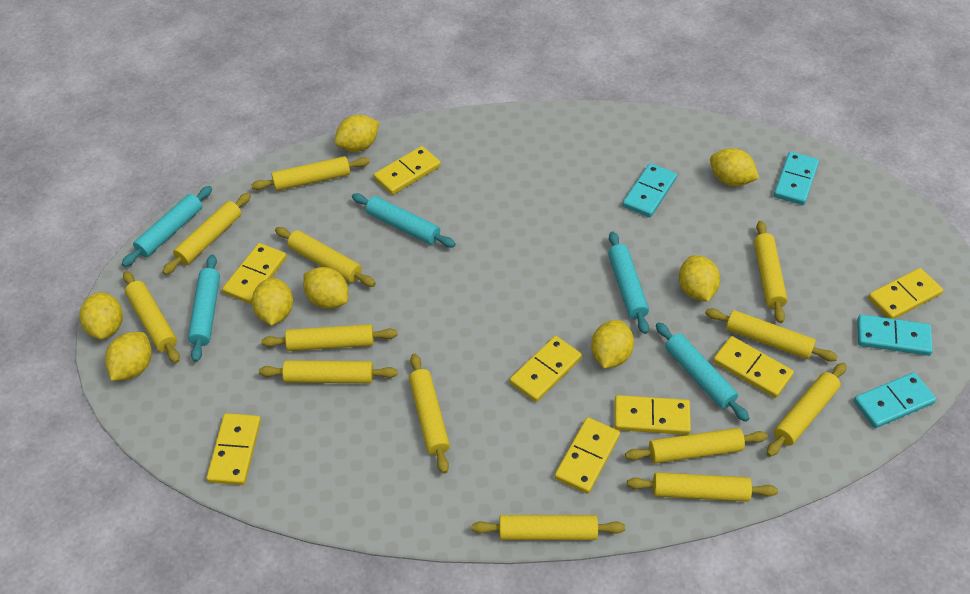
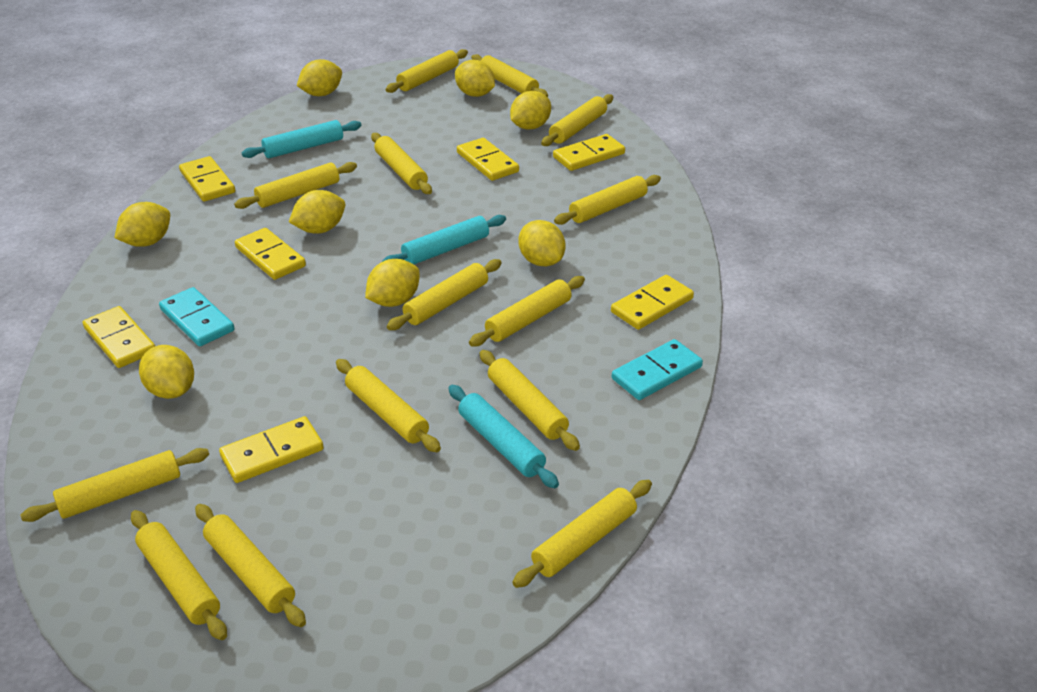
turquoise domino: 4 -> 2
turquoise rolling pin: 5 -> 3
yellow domino: 8 -> 7
yellow rolling pin: 13 -> 14

